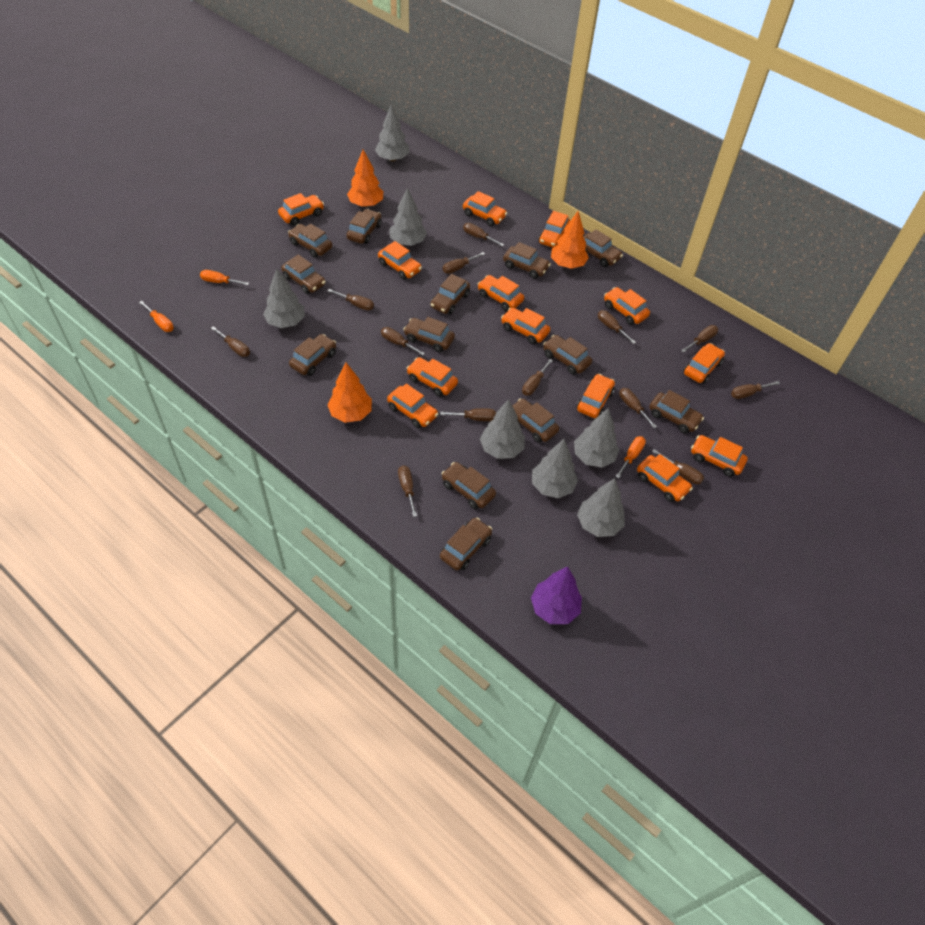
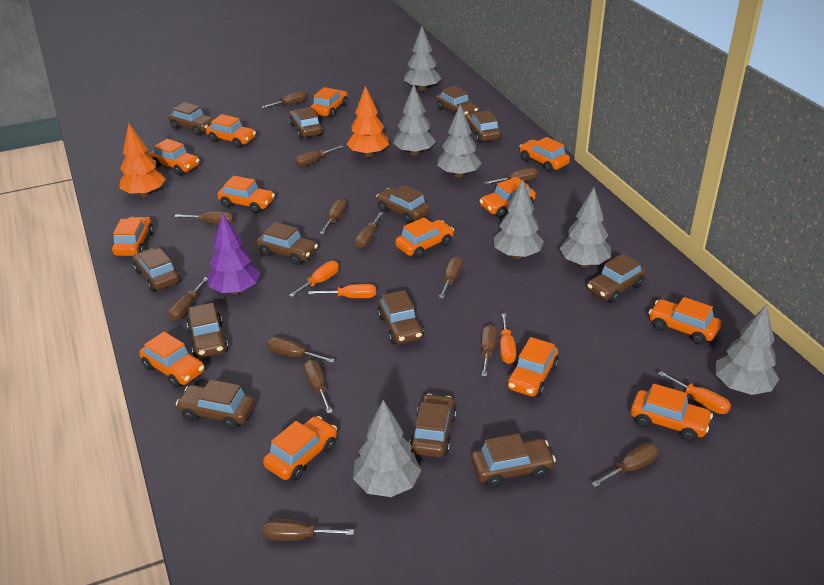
orange screwdriver: 3 -> 4
orange tree: 3 -> 2

